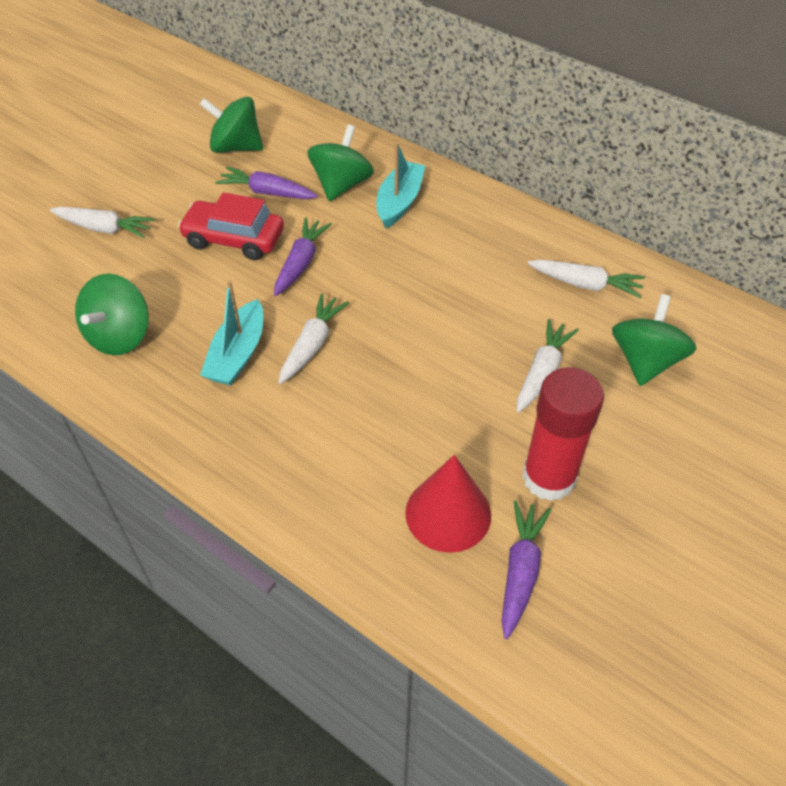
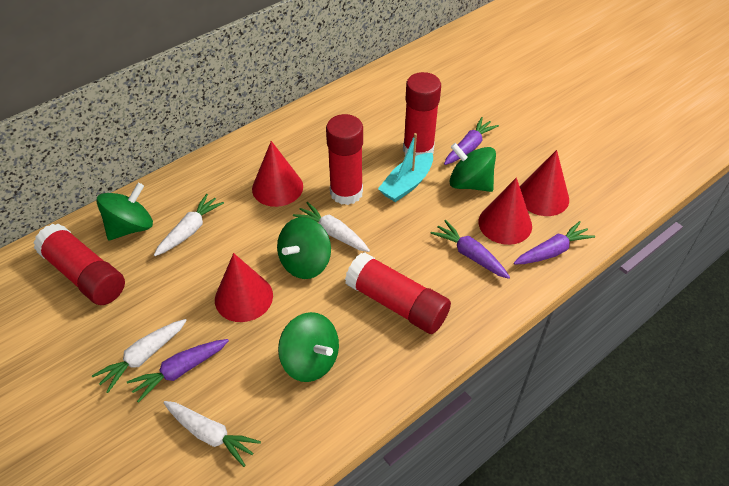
purple carrot: 3 -> 4
red car: 1 -> 0
red cone: 1 -> 4
red glue stick: 1 -> 4
turquoise boat: 2 -> 1

